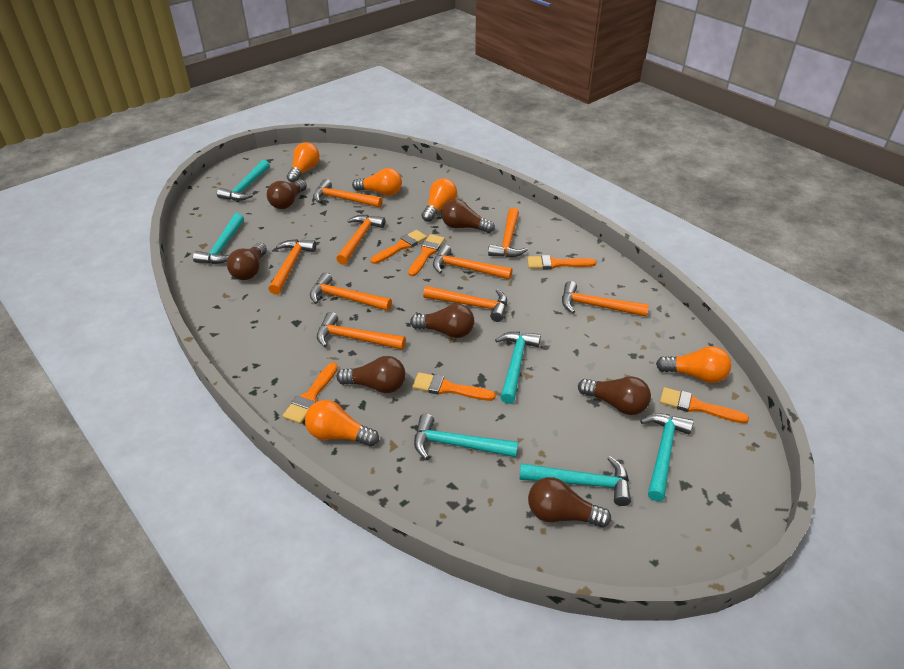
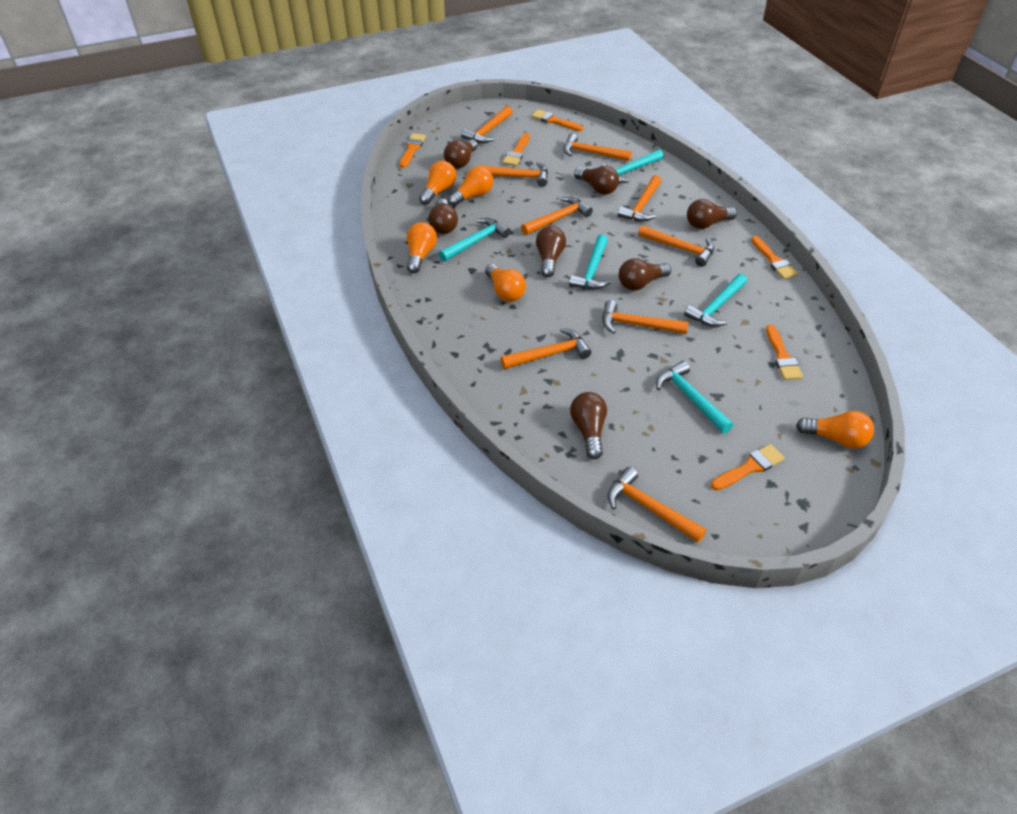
turquoise hammer: 6 -> 5

